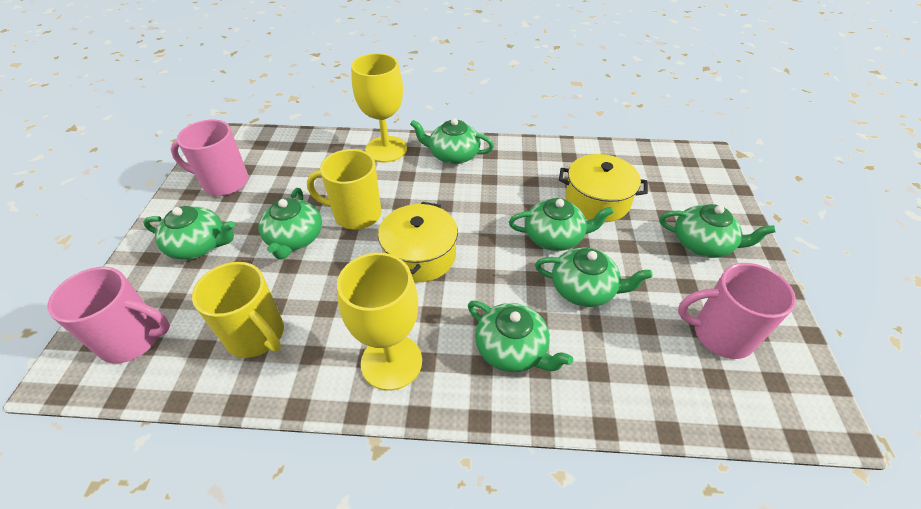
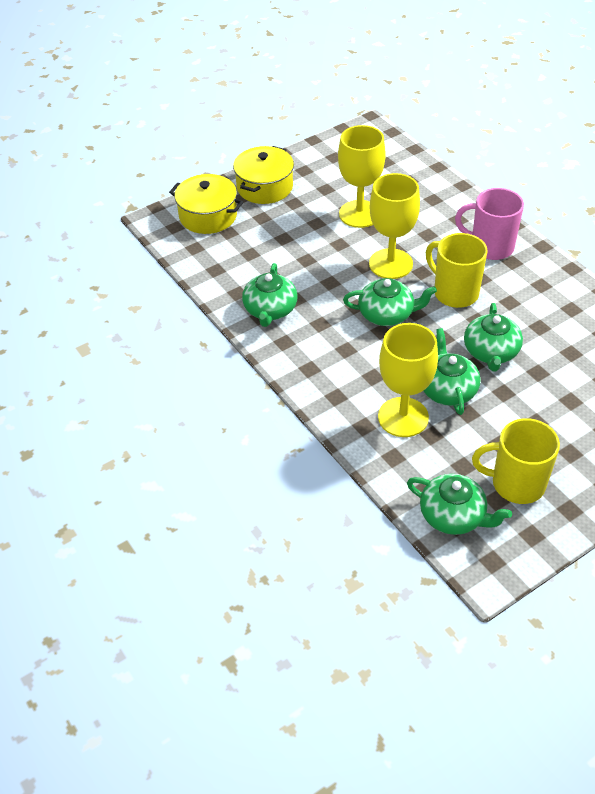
green teapot: 7 -> 5
pink mug: 3 -> 1
yellow goblet: 2 -> 3

